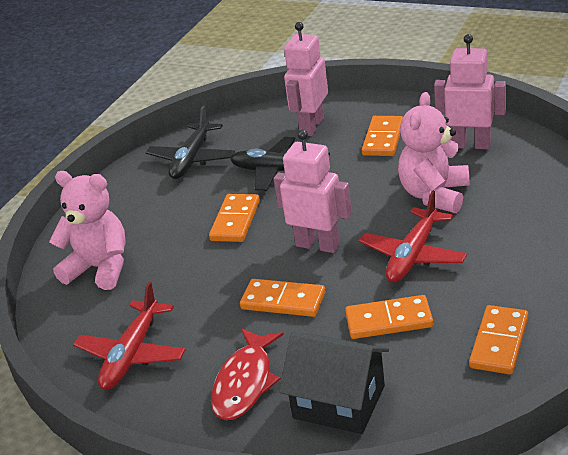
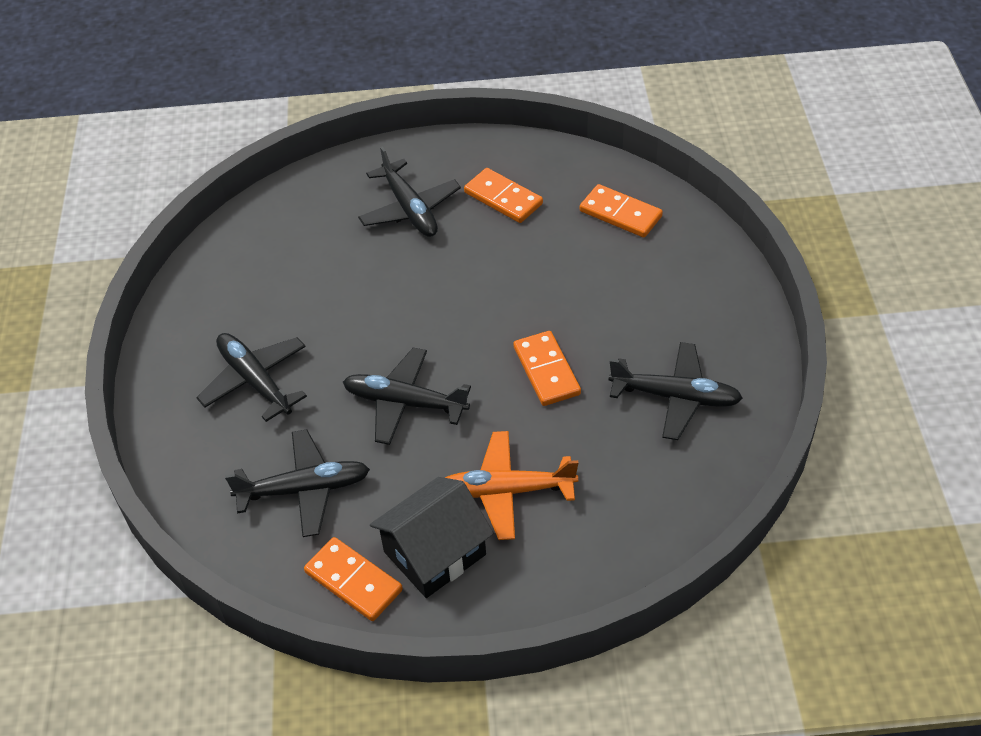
black plane: 2 -> 5
orange domino: 5 -> 4
orange plane: 0 -> 1
pink robot: 3 -> 0
pink teddy bear: 2 -> 0
red fish: 1 -> 0
red plane: 2 -> 0

